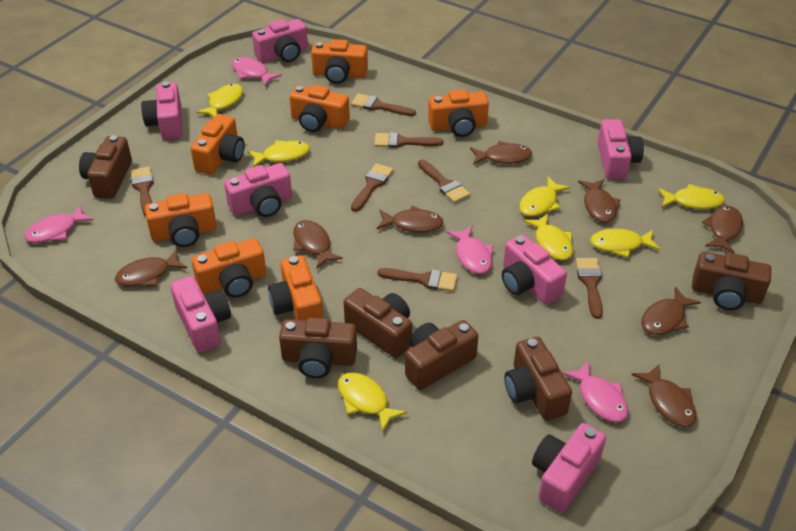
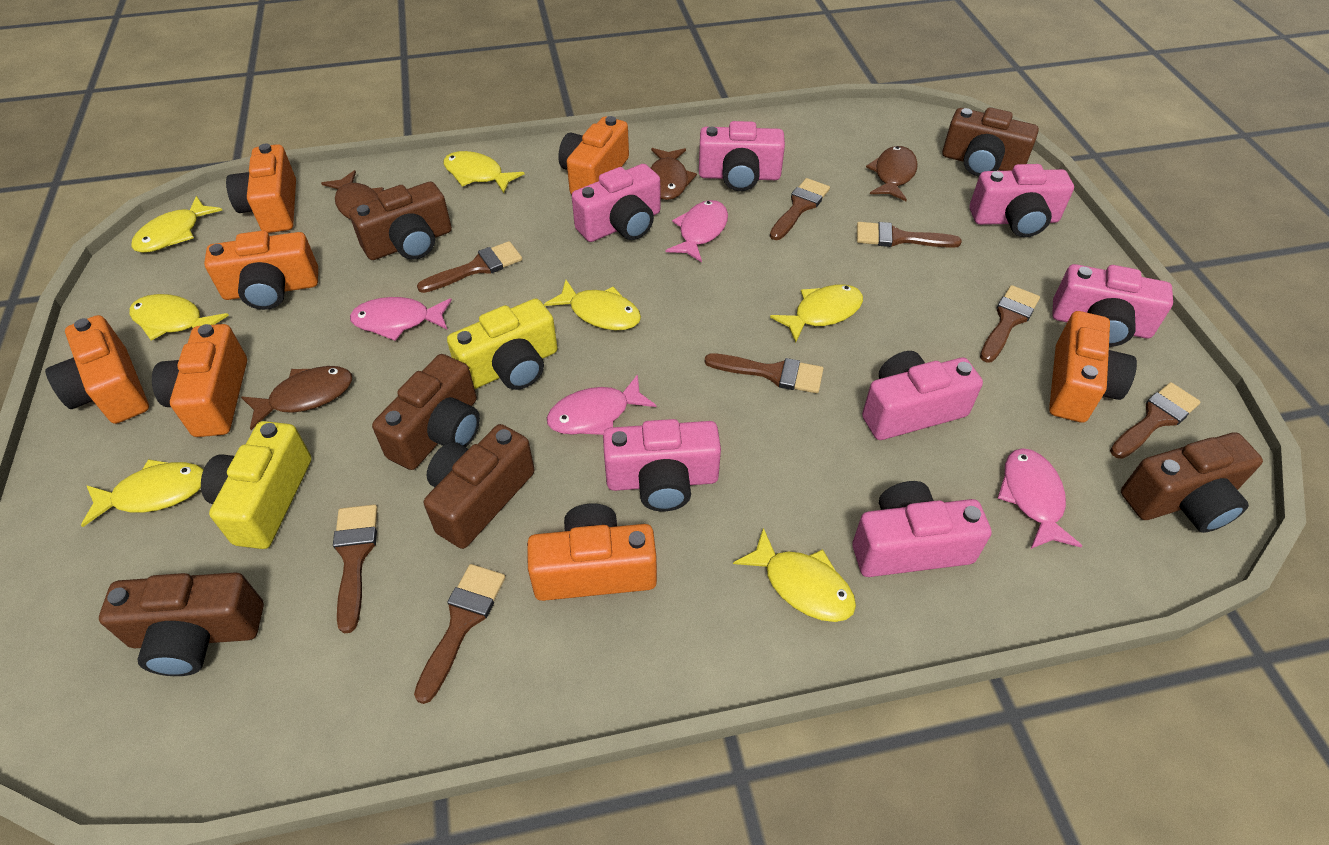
brown brush: 7 -> 8
brown fish: 8 -> 4
yellow camera: 0 -> 2

